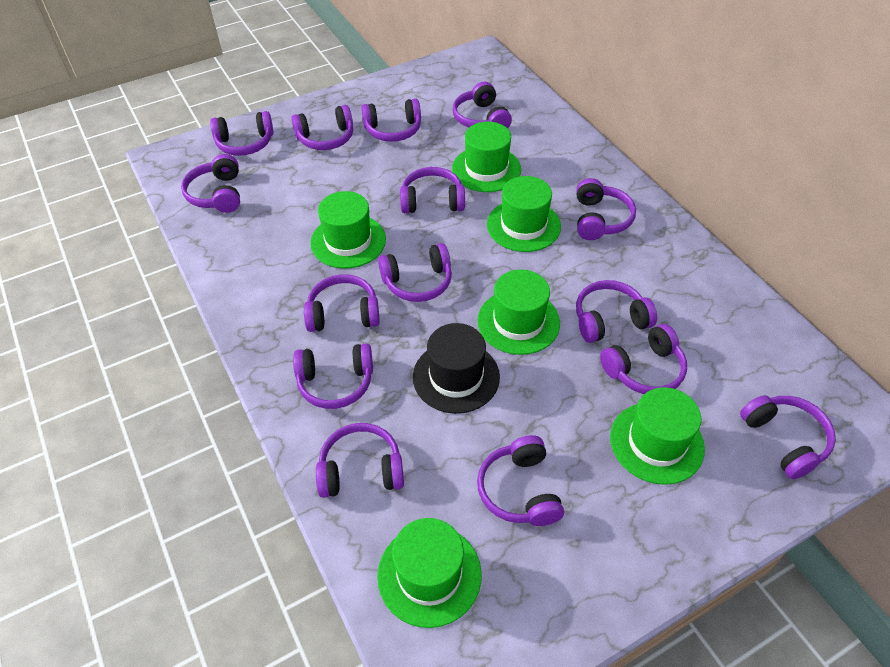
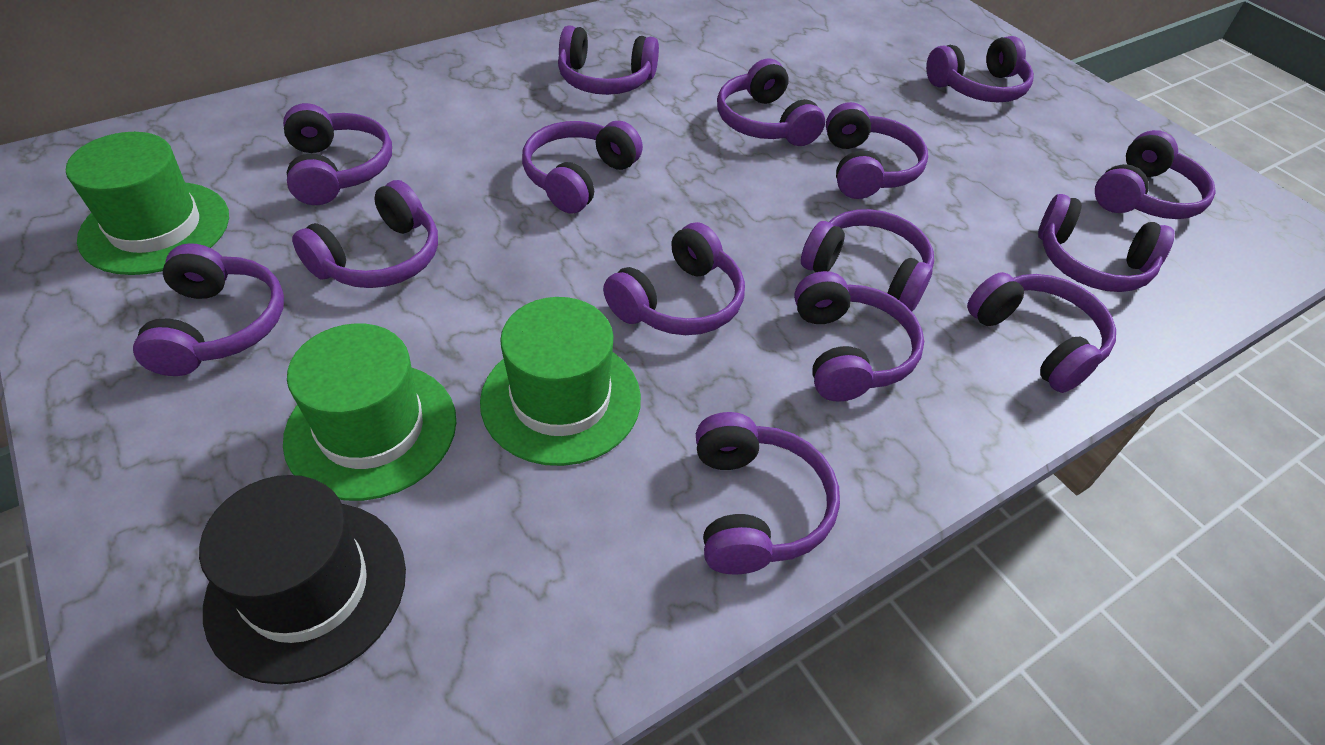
green hat: 6 -> 3

